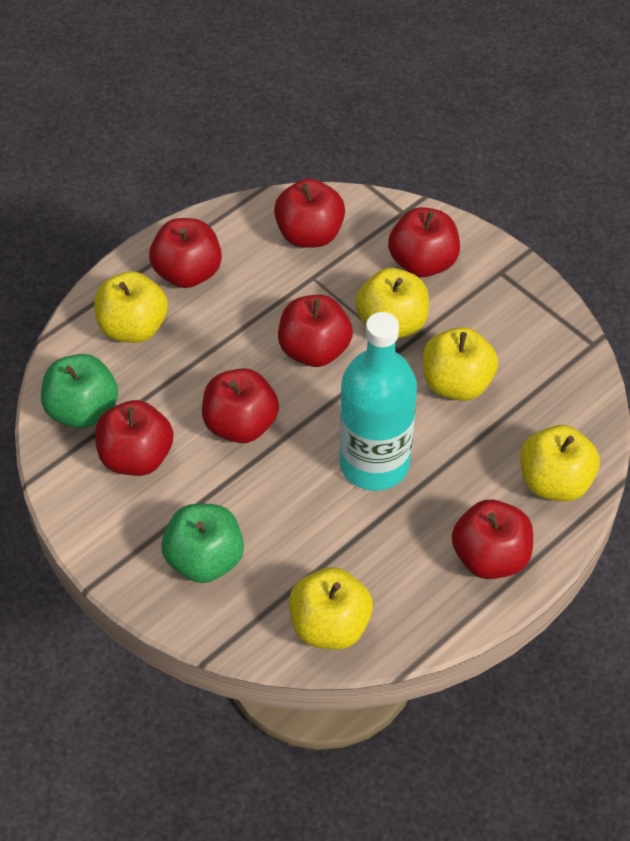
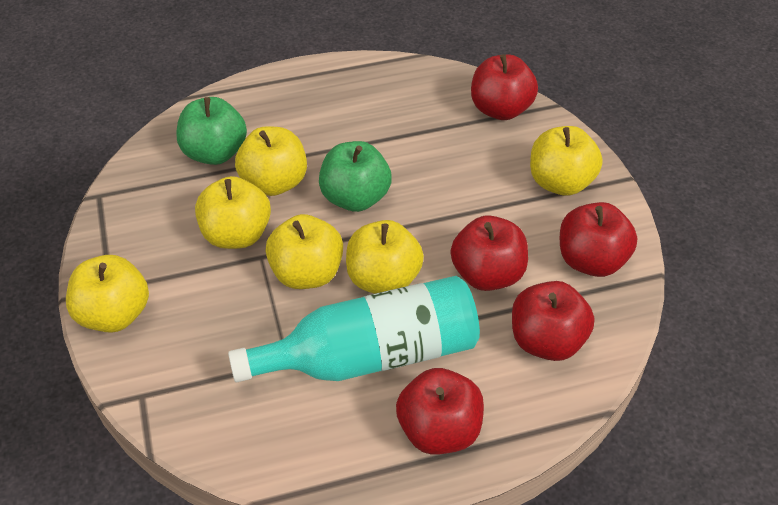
red apple: 7 -> 5
yellow apple: 5 -> 6

